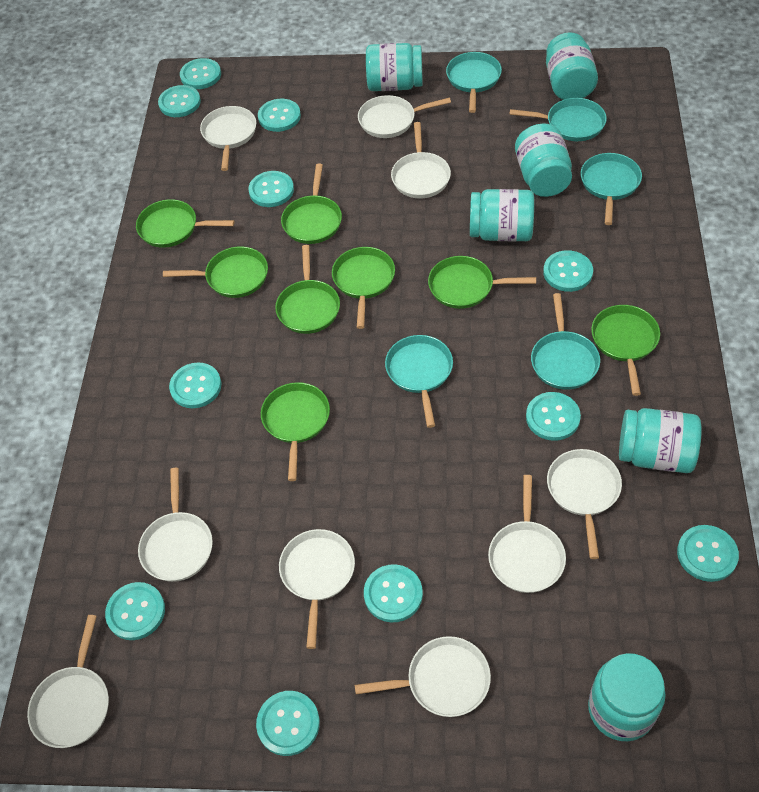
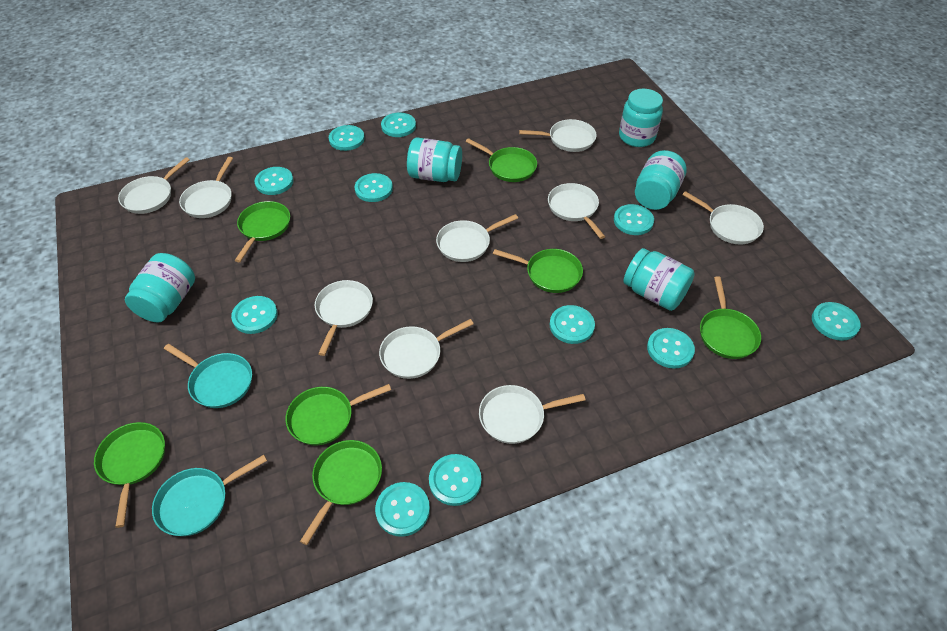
green pan: 8 -> 7
turquoise jar: 6 -> 5
turquoise pan: 5 -> 2

